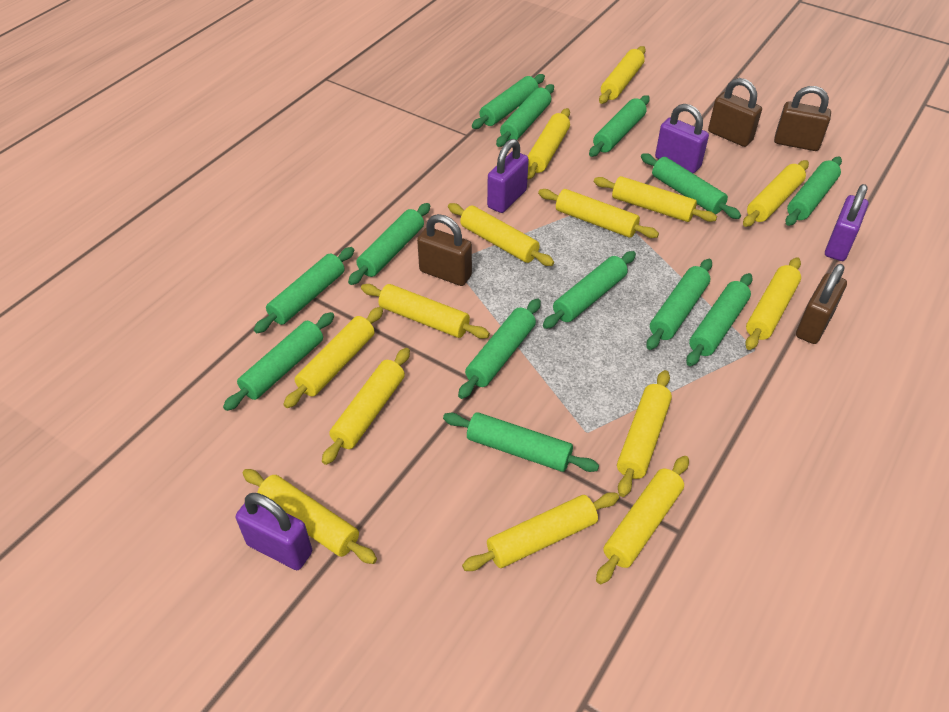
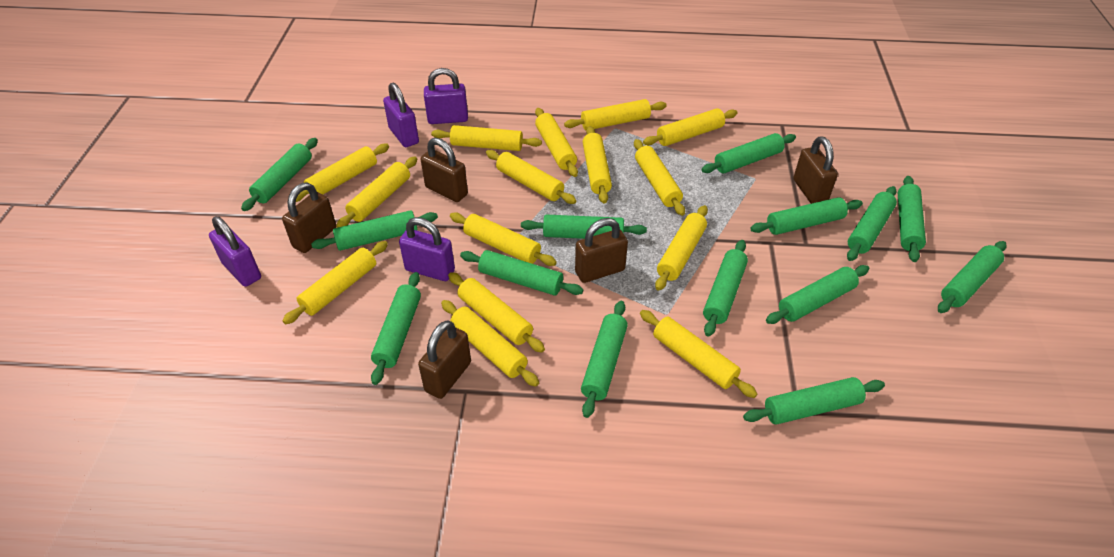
brown padlock: 4 -> 5
green rolling pin: 13 -> 14
yellow rolling pin: 14 -> 15

